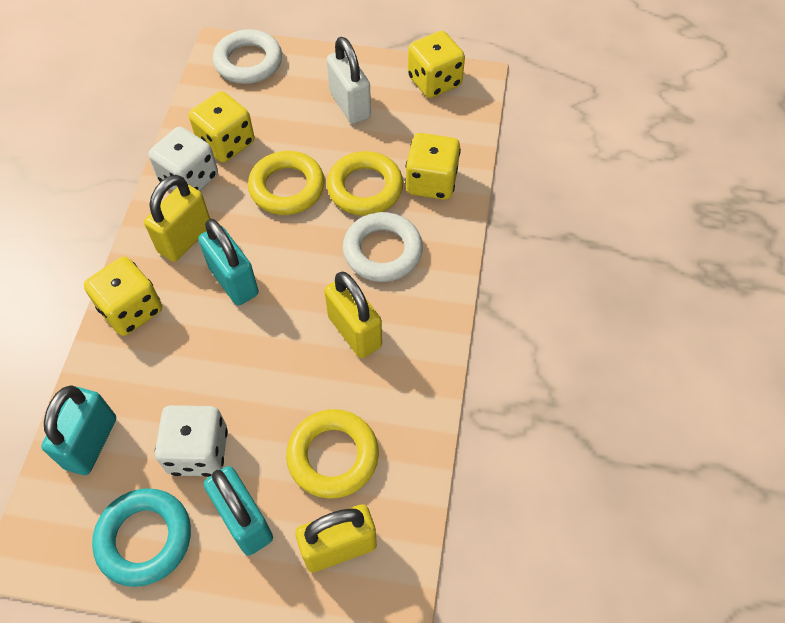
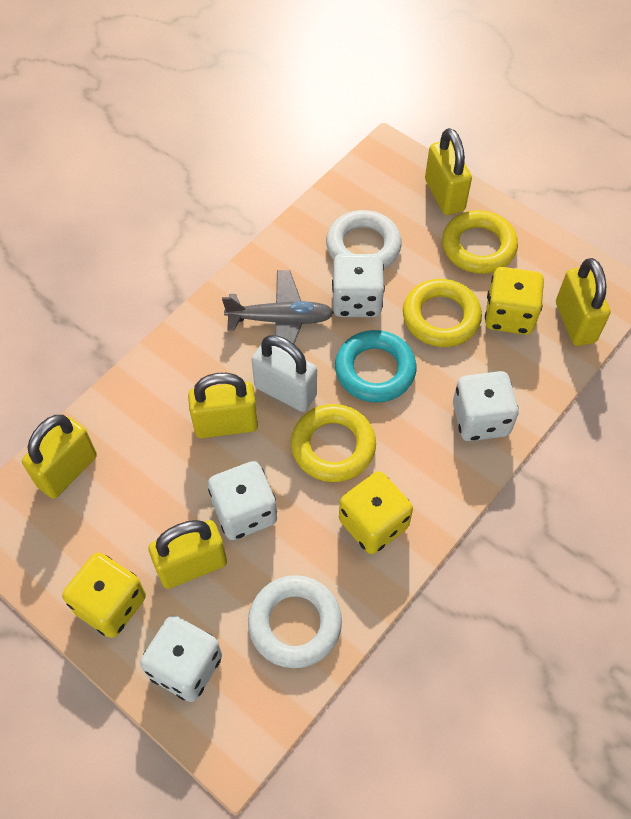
grey plane: 0 -> 1
turquoise padlock: 3 -> 0
white dice: 2 -> 4
yellow dice: 4 -> 3
yellow padlock: 3 -> 5

